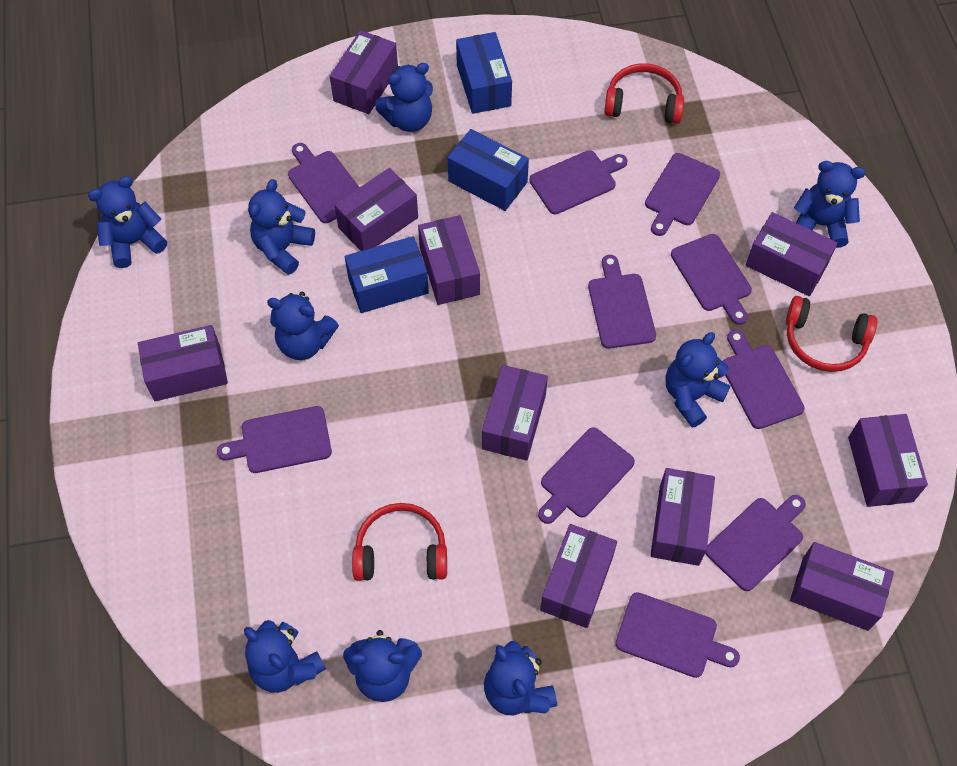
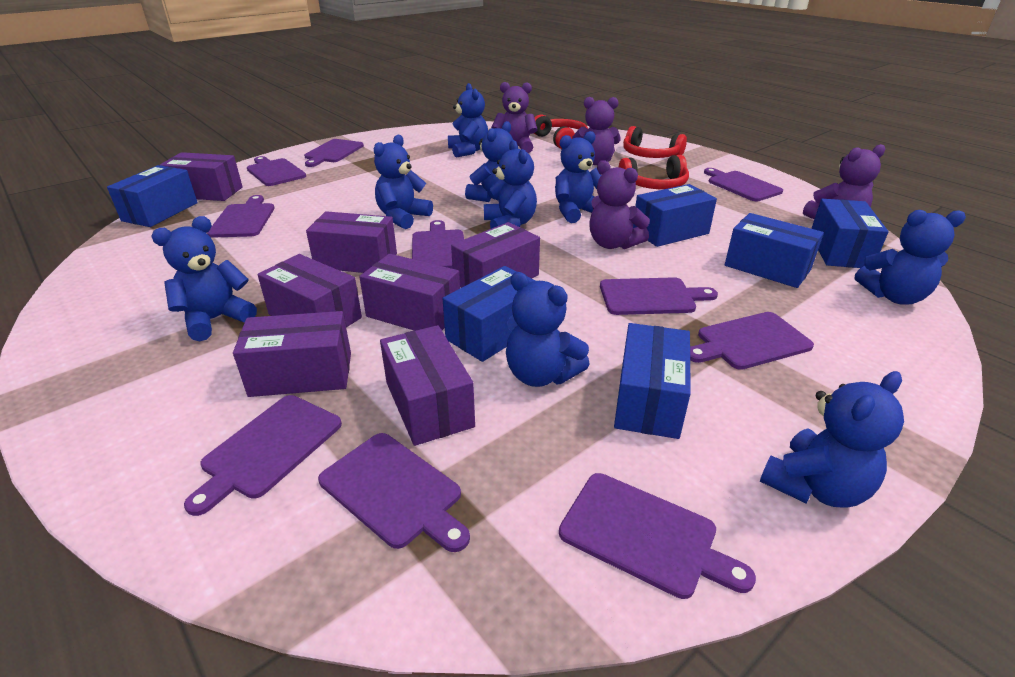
blue box: 3 -> 6
purple box: 10 -> 7
purple teddy bear: 0 -> 4

